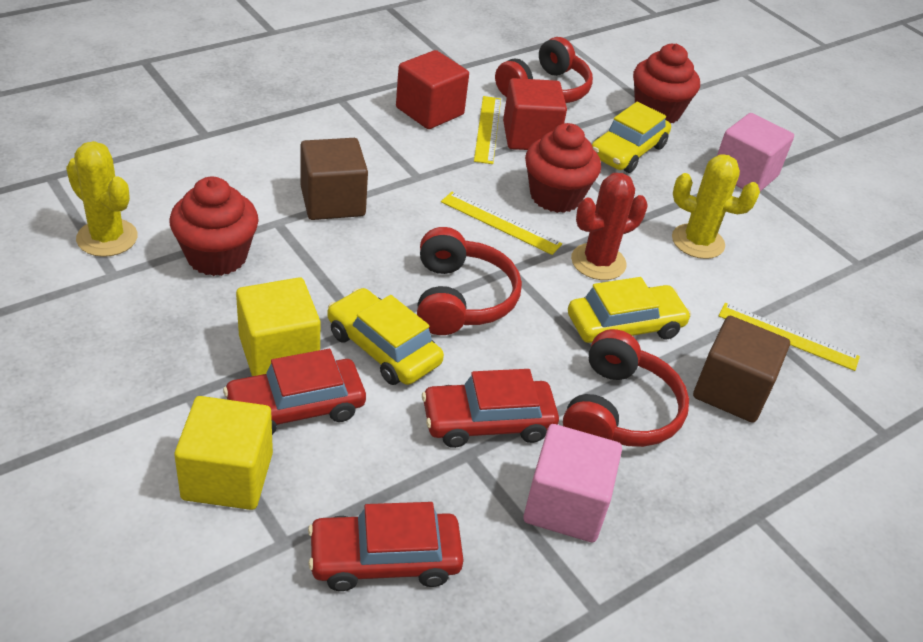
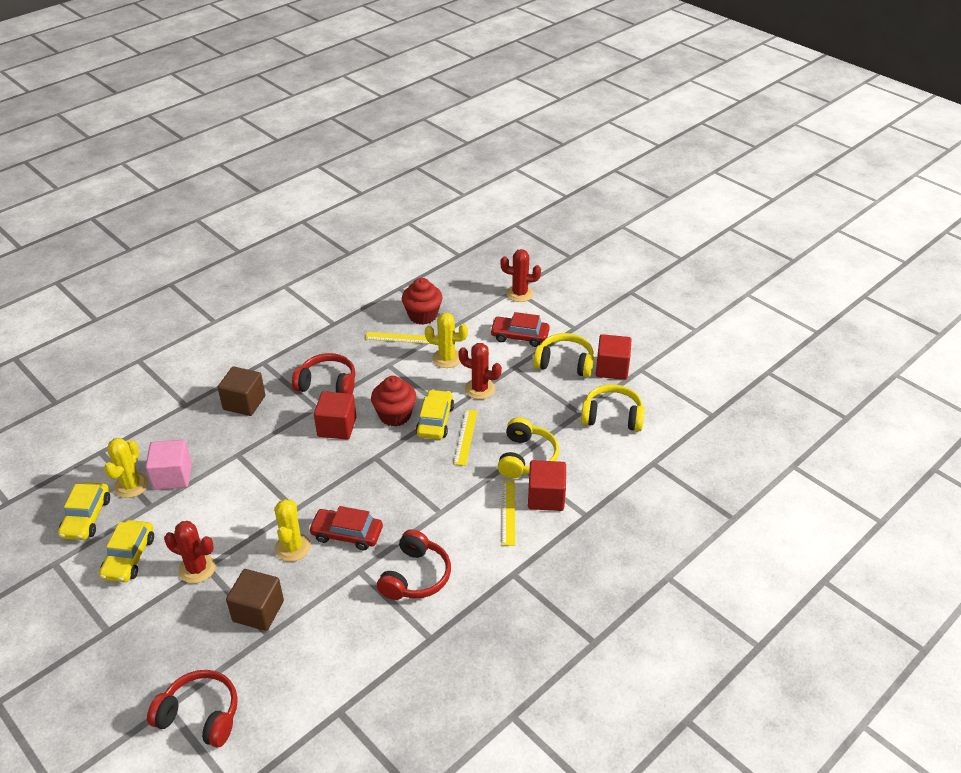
pink cube: 2 -> 1
red cactus: 1 -> 3
red car: 3 -> 2
red cube: 2 -> 3
red cupcake: 3 -> 2
yellow cactus: 2 -> 3
yellow cube: 2 -> 0
yellow headphones: 0 -> 3

